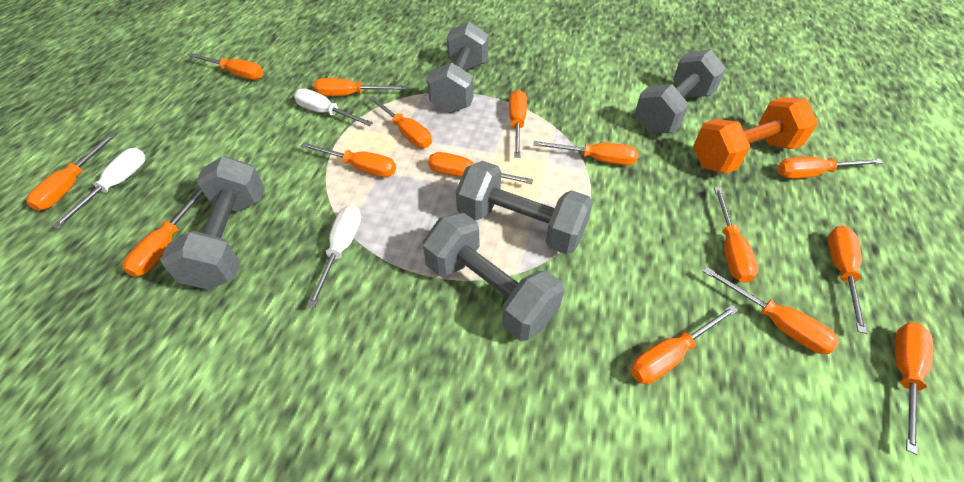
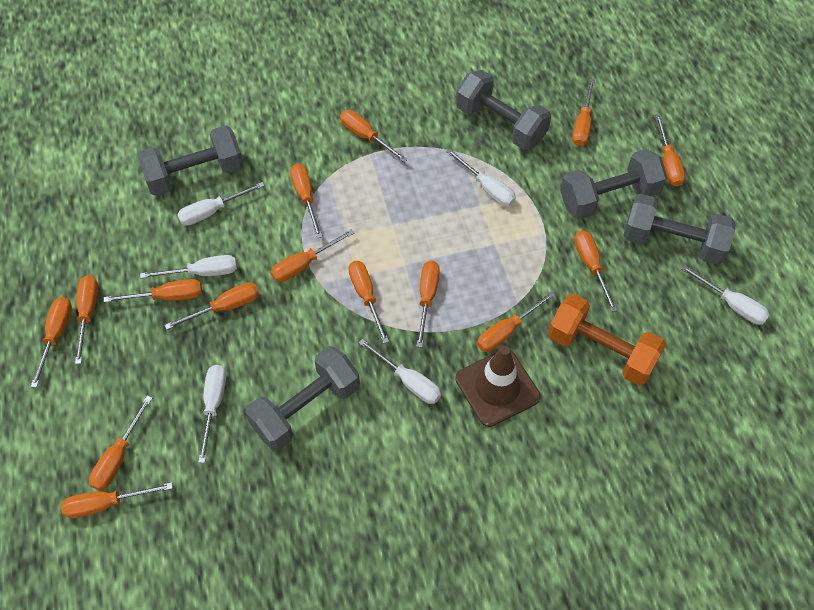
brown traffic cone: 0 -> 1
white screwdriver: 3 -> 6

